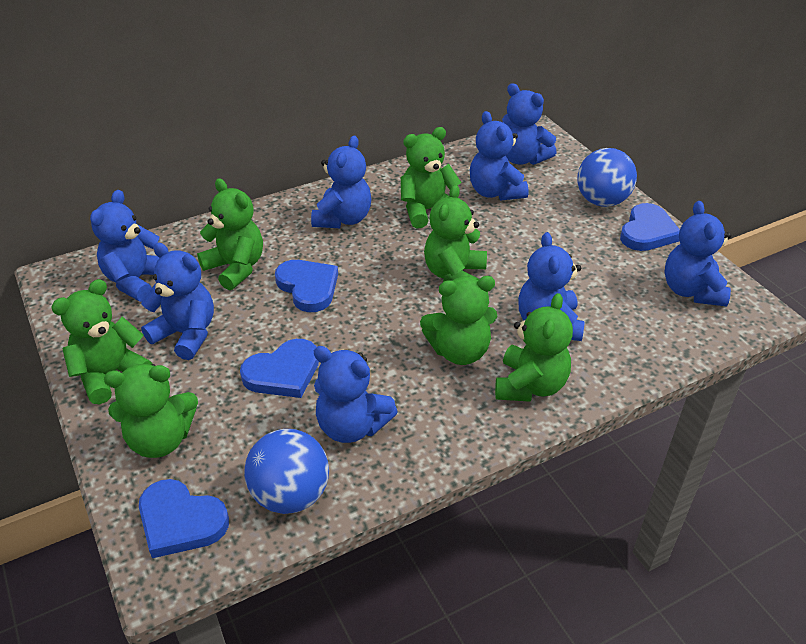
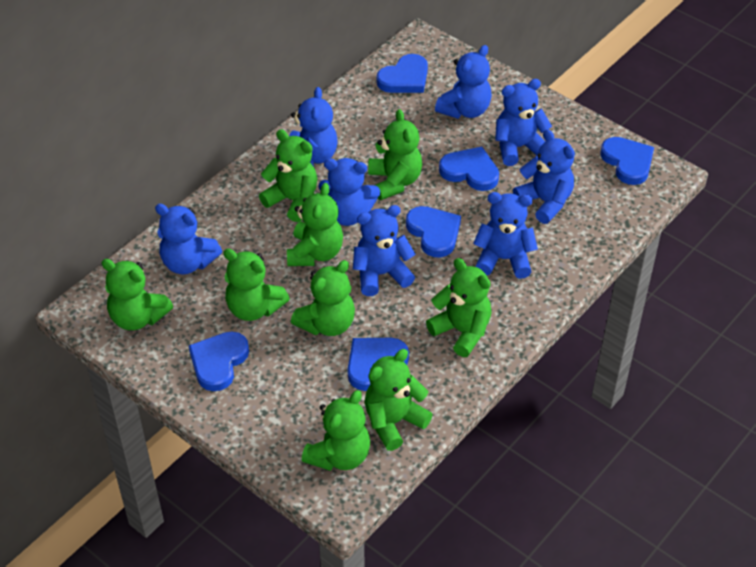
blue ball: 2 -> 0
blue heart: 4 -> 6
green teddy bear: 7 -> 9

